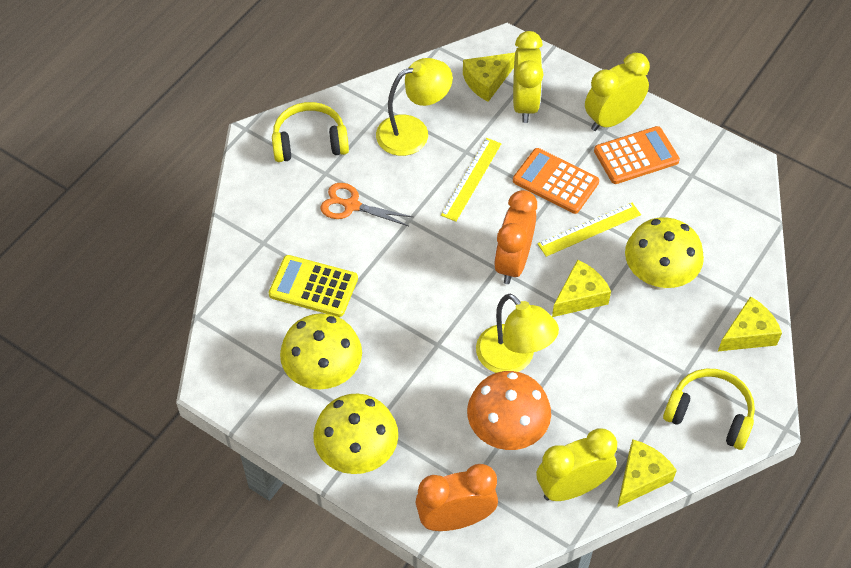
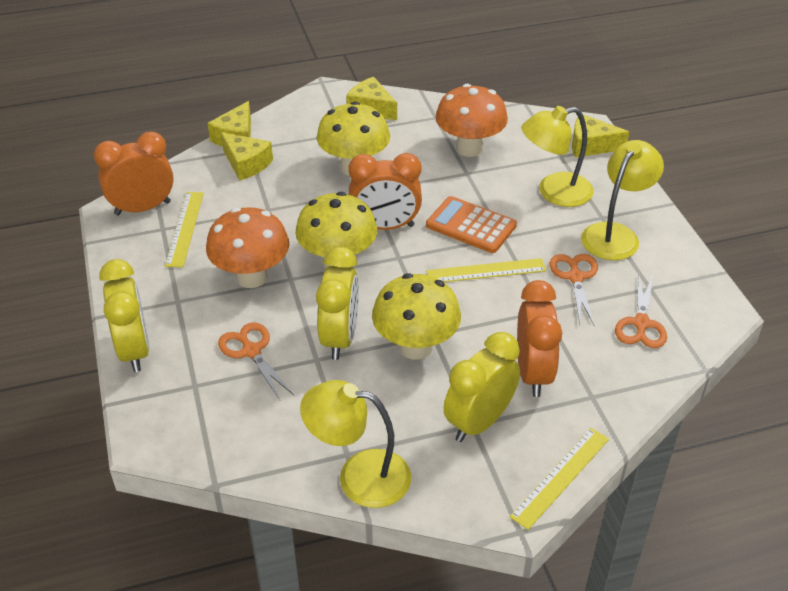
orange calculator: 2 -> 1
orange clock: 2 -> 3
orange mushroom: 1 -> 2
orange scissors: 1 -> 3
yellow calculator: 1 -> 0
yellow headphones: 2 -> 0
yellow lamp: 2 -> 3
yellow ruler: 2 -> 3

